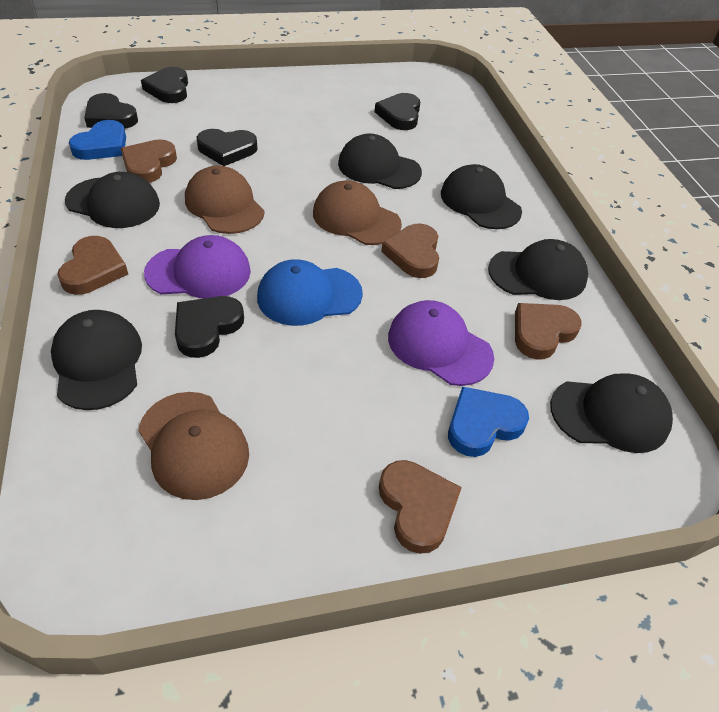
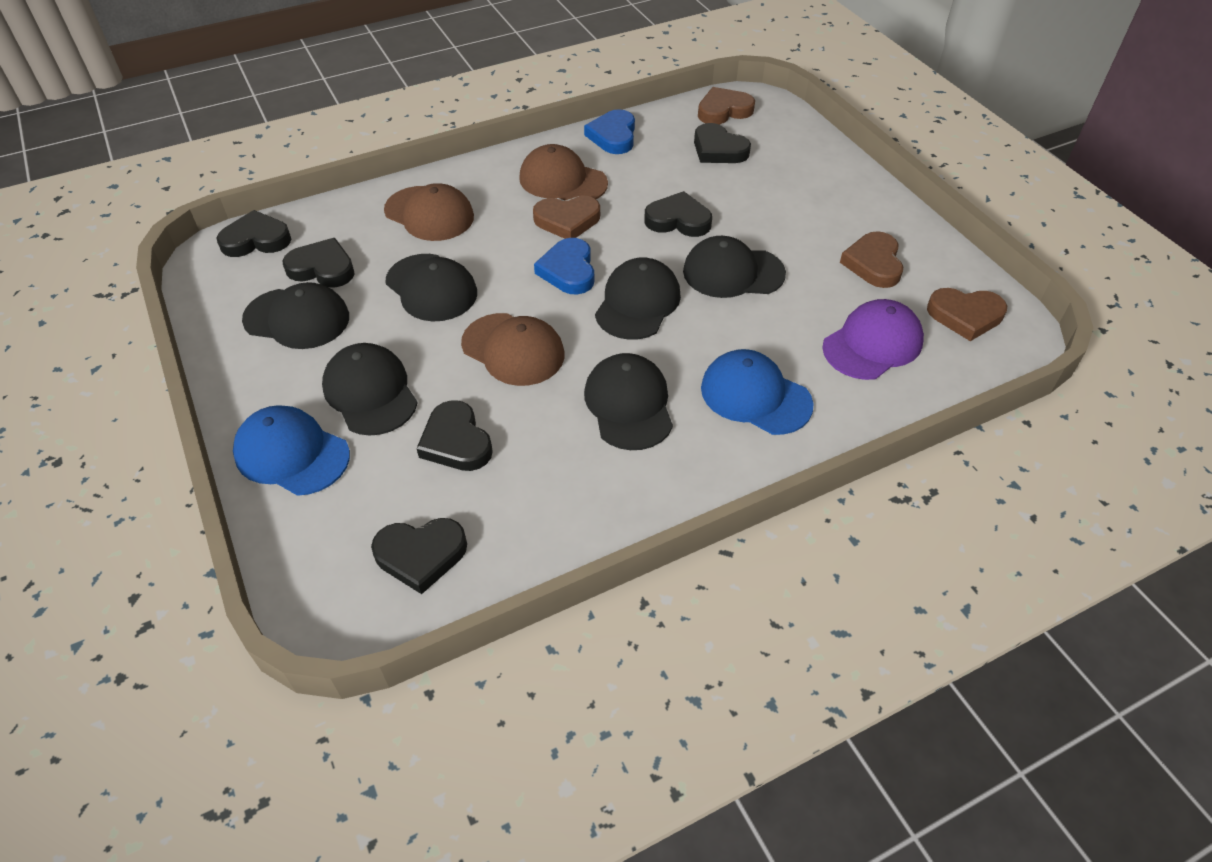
black heart: 5 -> 6
blue cap: 1 -> 2
brown heart: 5 -> 4
purple cap: 2 -> 1

